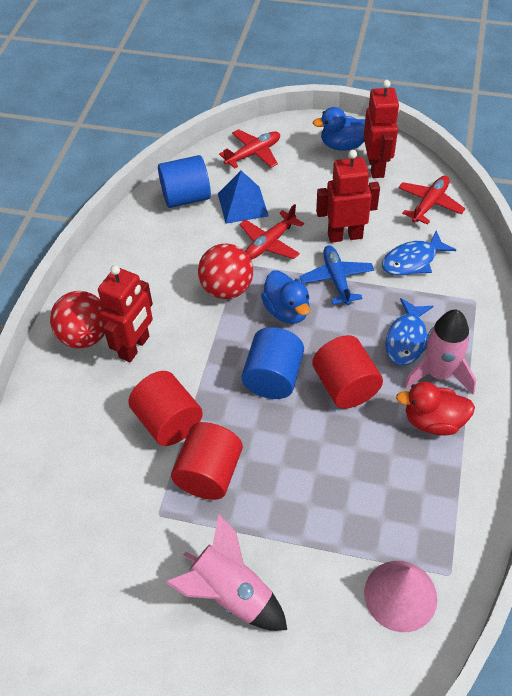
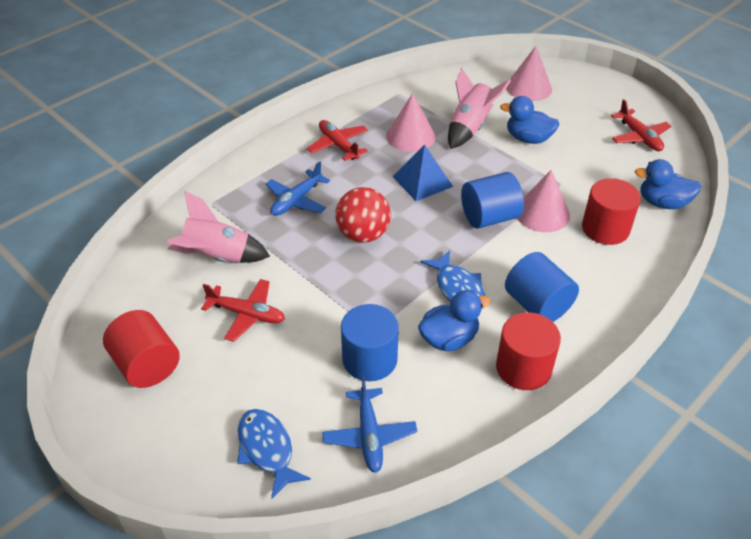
blue cylinder: 2 -> 3
blue duck: 2 -> 3
blue plane: 1 -> 2
pink cone: 1 -> 3
red ball: 2 -> 1
red duck: 1 -> 0
red robot: 3 -> 0

